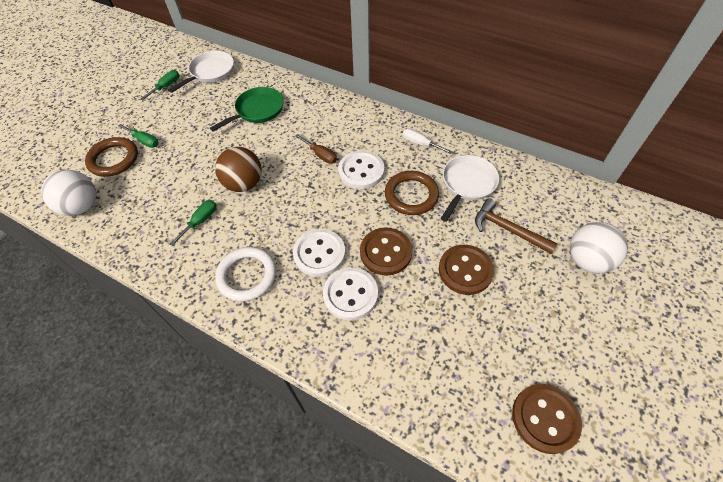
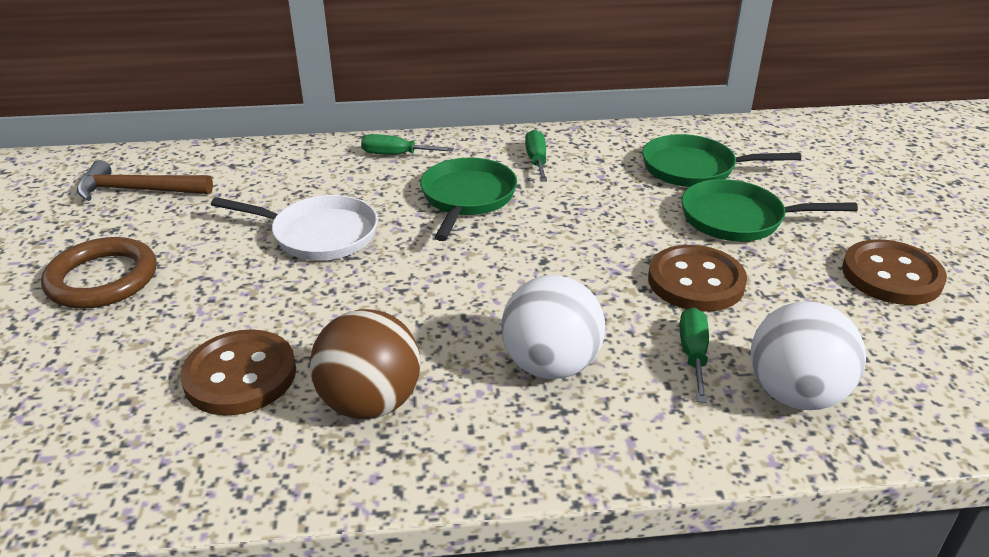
brown ring: 2 -> 1
brown screwdriver: 1 -> 0
green pan: 1 -> 3
white button: 3 -> 0
white pan: 2 -> 1
white ring: 1 -> 0
white screwdriver: 1 -> 0

